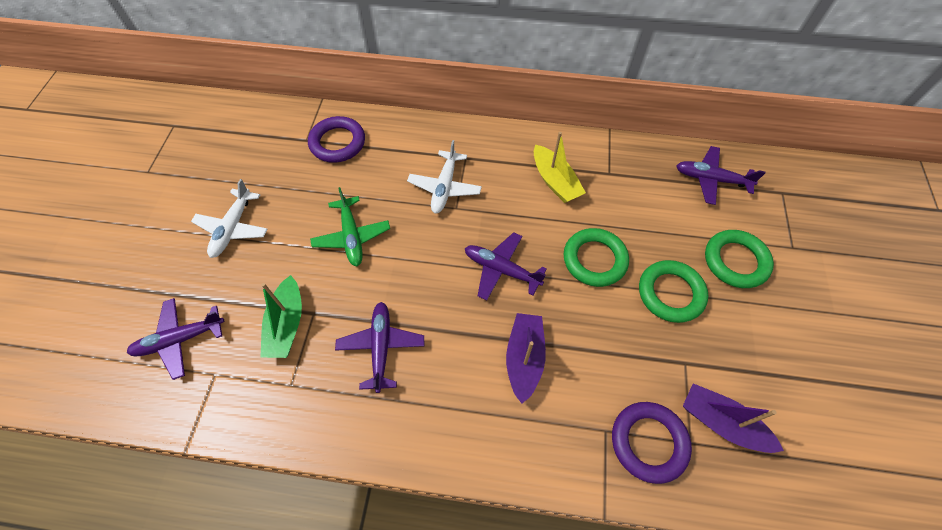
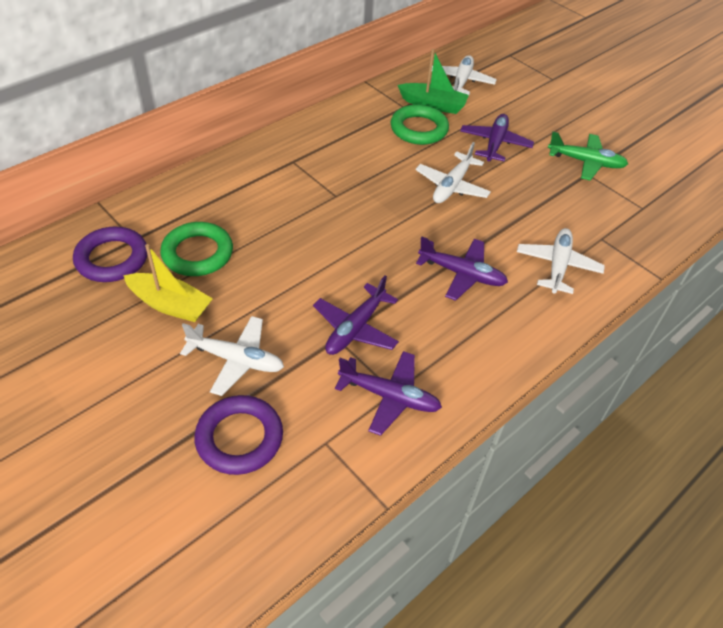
green ring: 3 -> 2
purple boat: 2 -> 0
white plane: 2 -> 4

